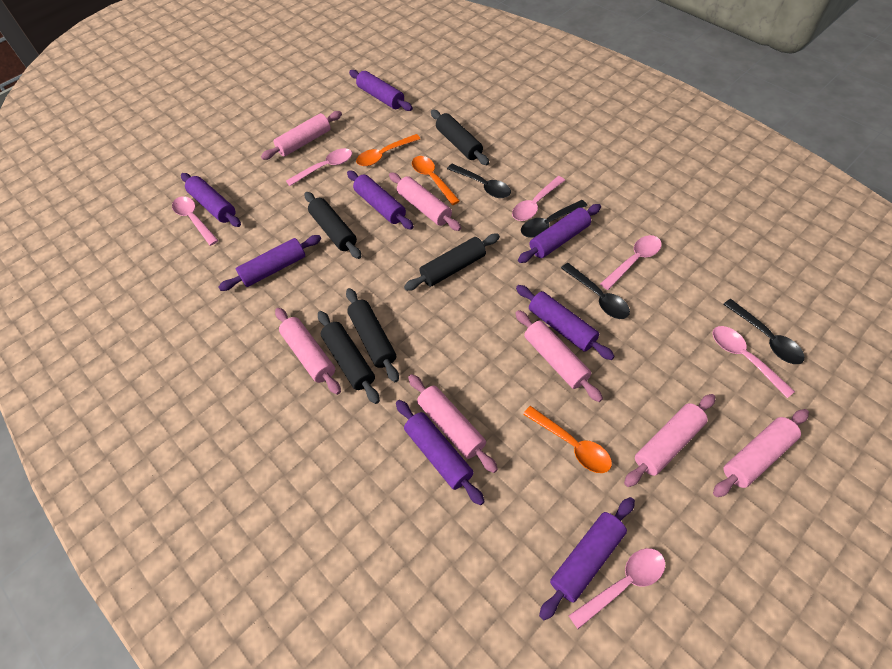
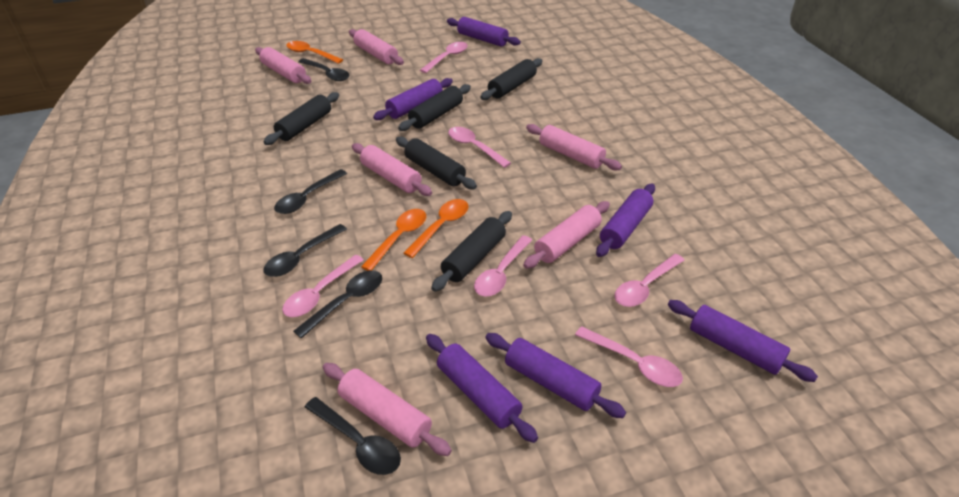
black spoon: 4 -> 5
pink rolling pin: 7 -> 6
purple rolling pin: 8 -> 6

